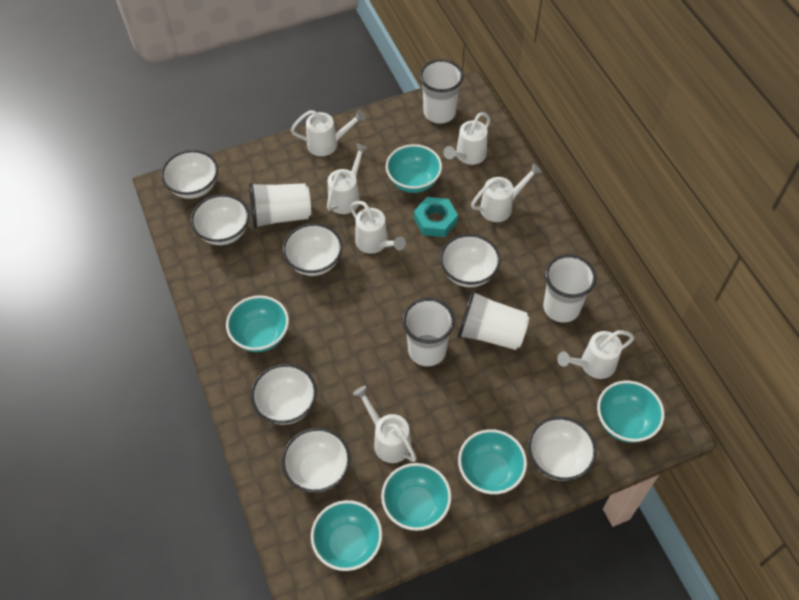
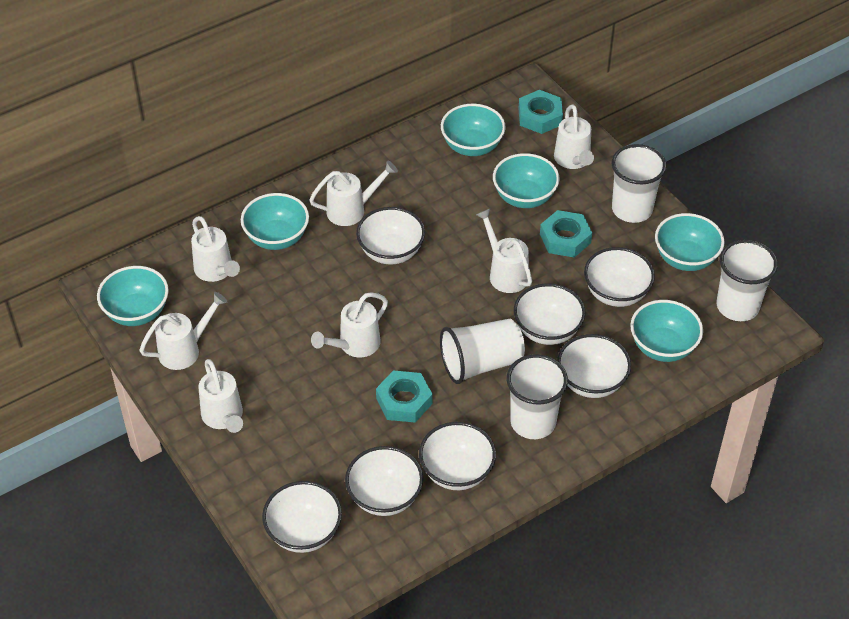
turquoise nut: 1 -> 3
white cup: 5 -> 4

